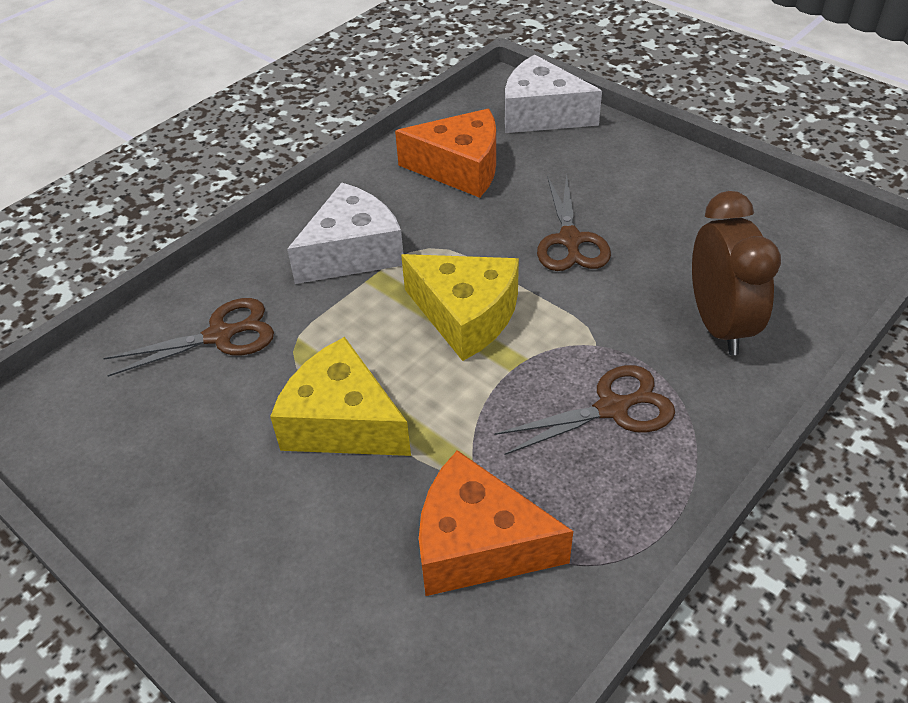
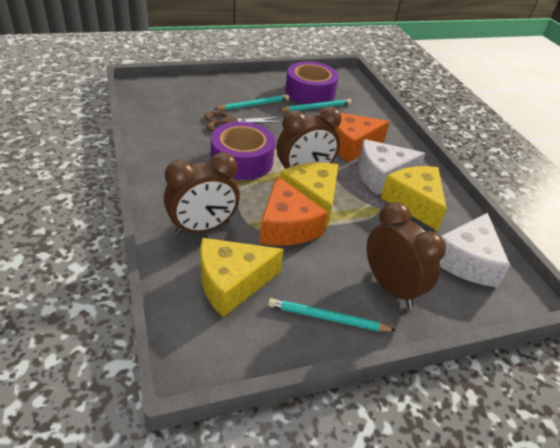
brown clock: 1 -> 3
brown scissors: 3 -> 1
purple tape: 0 -> 2
turquoise pencil: 0 -> 3
yellow cheese: 2 -> 3

